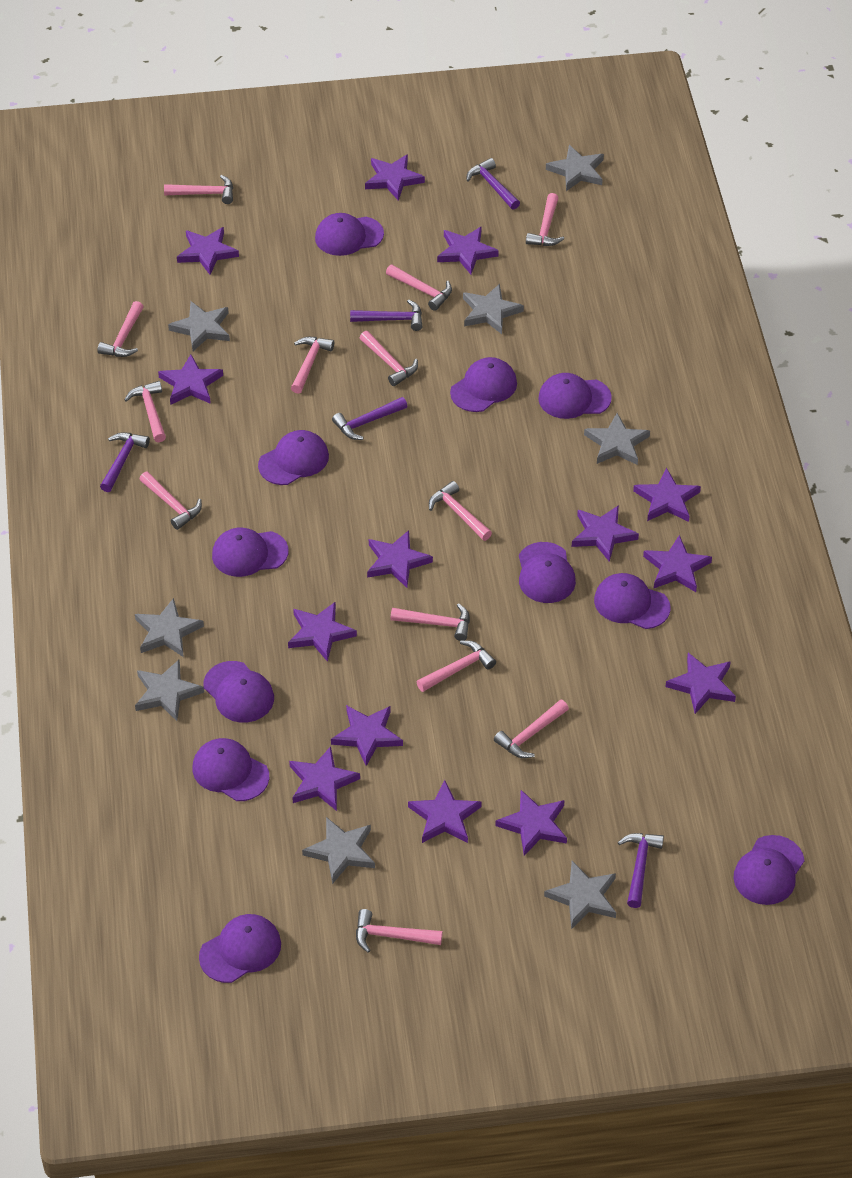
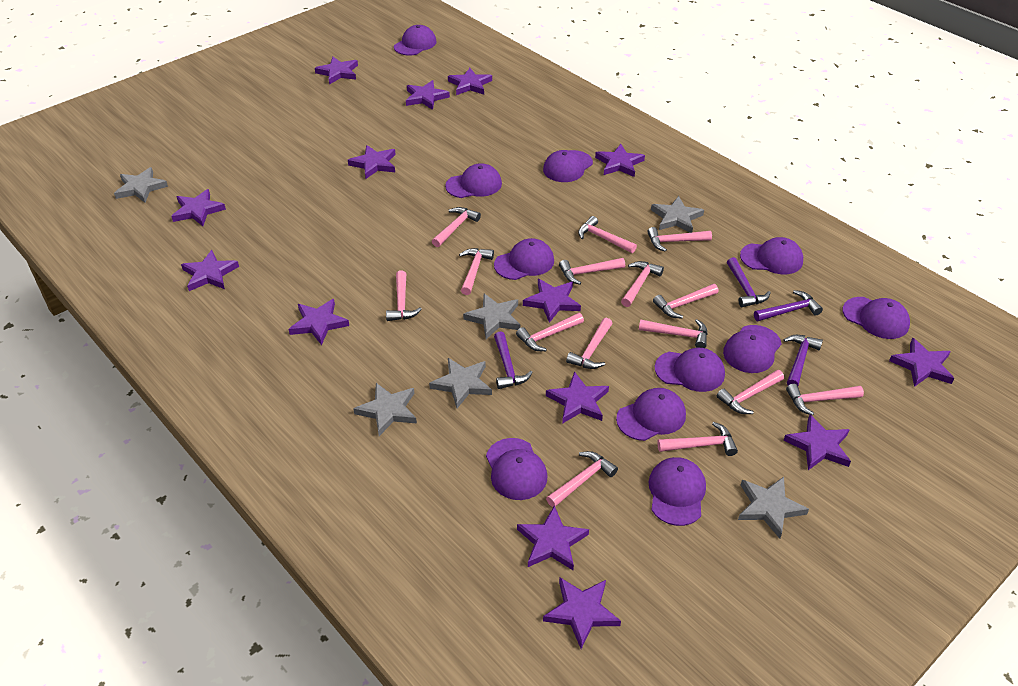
grey star: 8 -> 6
pink hammer: 13 -> 15
purple hammer: 5 -> 4

